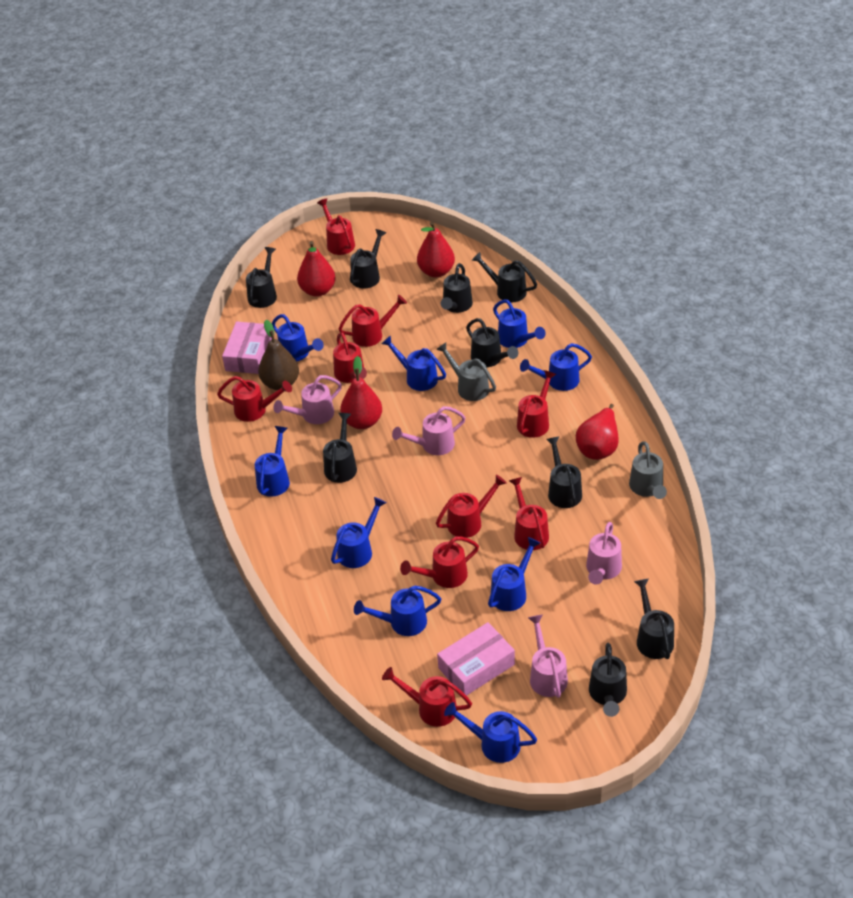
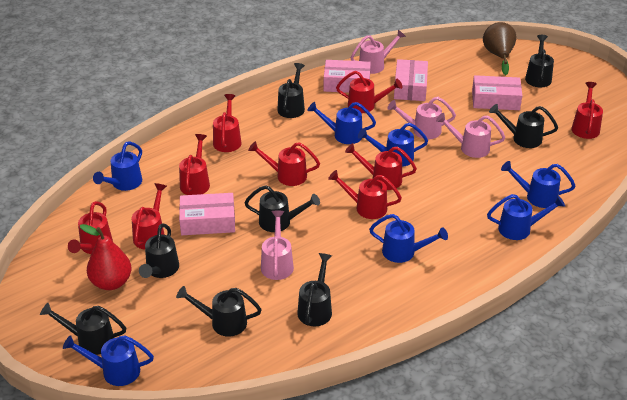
black watering can: 9 -> 8
blue watering can: 9 -> 7
grey watering can: 2 -> 0
pink box: 2 -> 4
red pear: 4 -> 1

